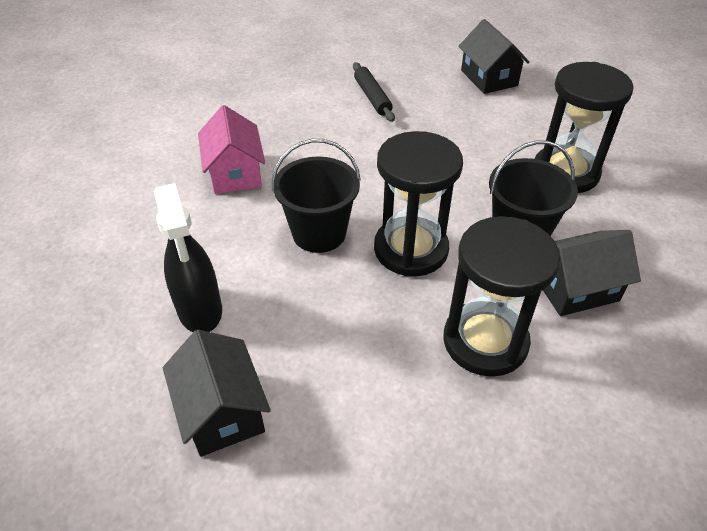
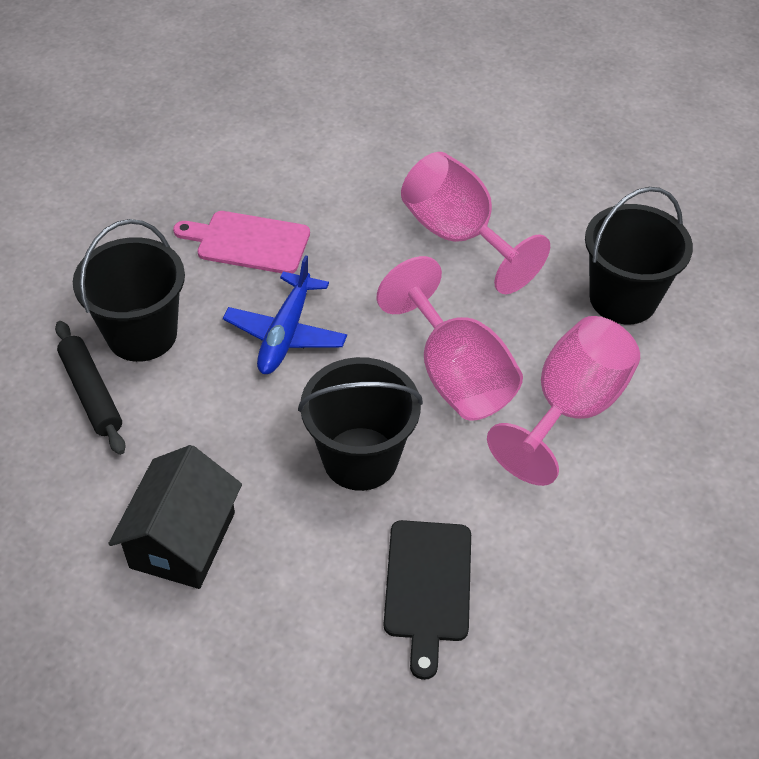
black bucket: 2 -> 3
black cutting board: 0 -> 1
black hourglass: 3 -> 0
black house: 3 -> 1
black spray bottle: 1 -> 0
blue plane: 0 -> 1
pink cutting board: 0 -> 1
pink goblet: 0 -> 3
pink house: 1 -> 0

